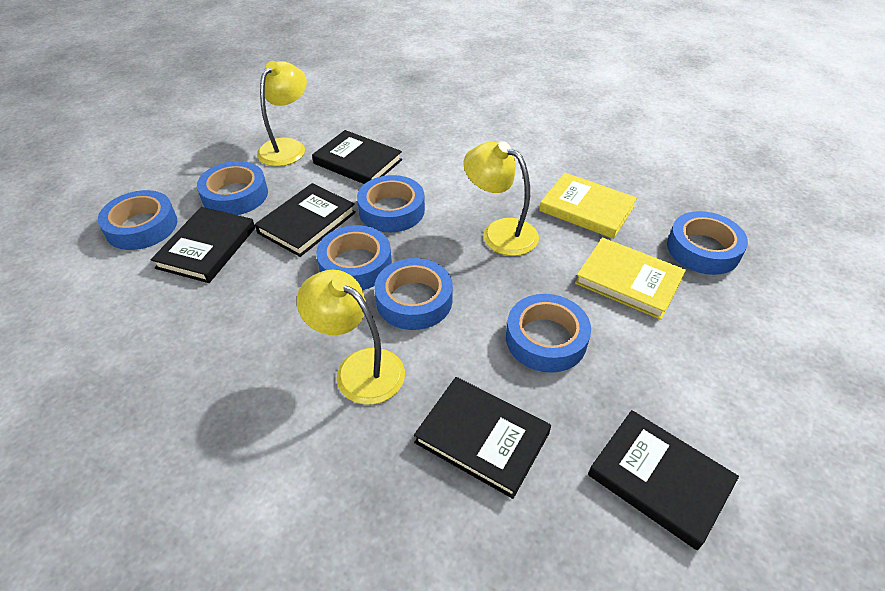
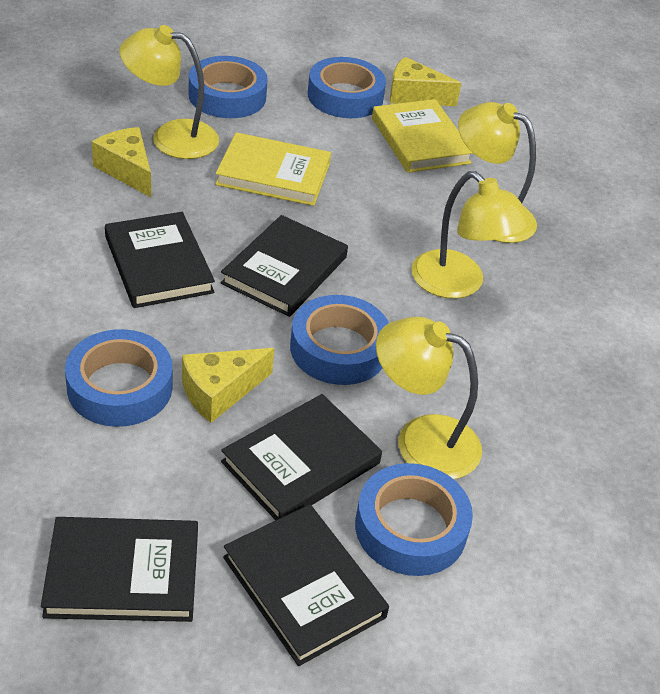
blue tape: 7 -> 5
yellow cheese: 0 -> 3
yellow lamp: 3 -> 4

